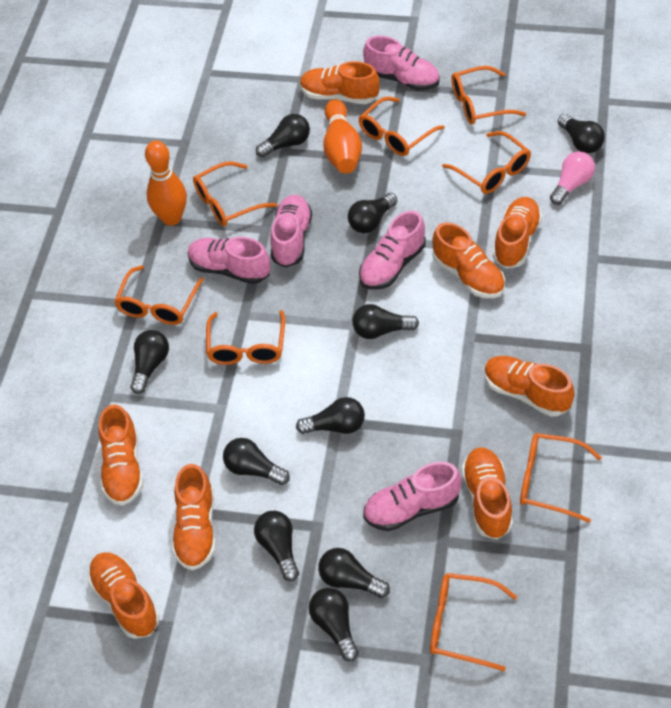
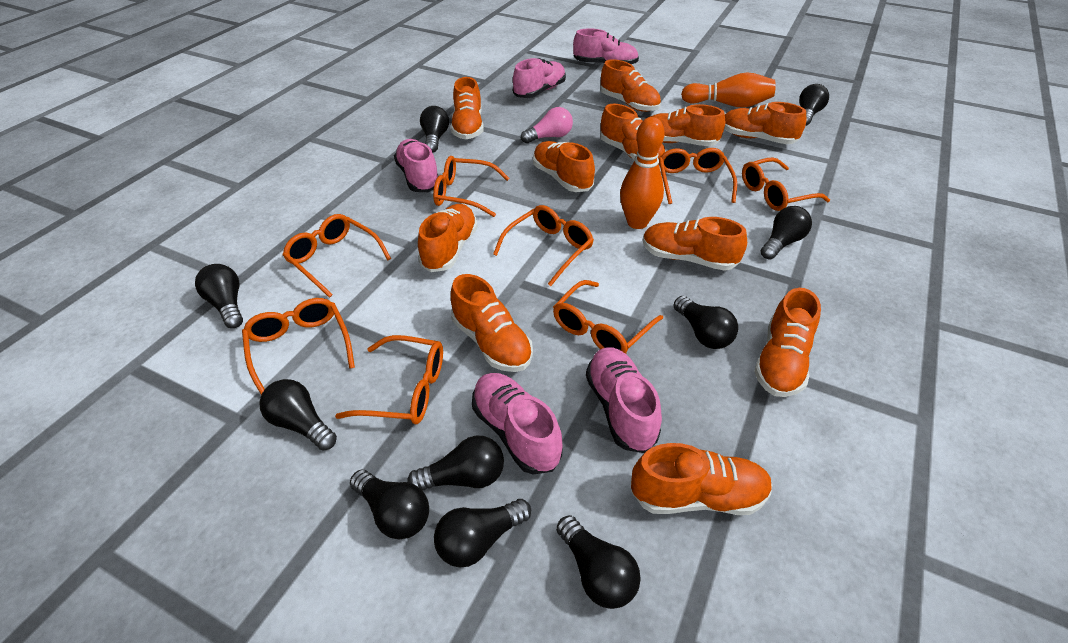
orange shoe: 8 -> 11

